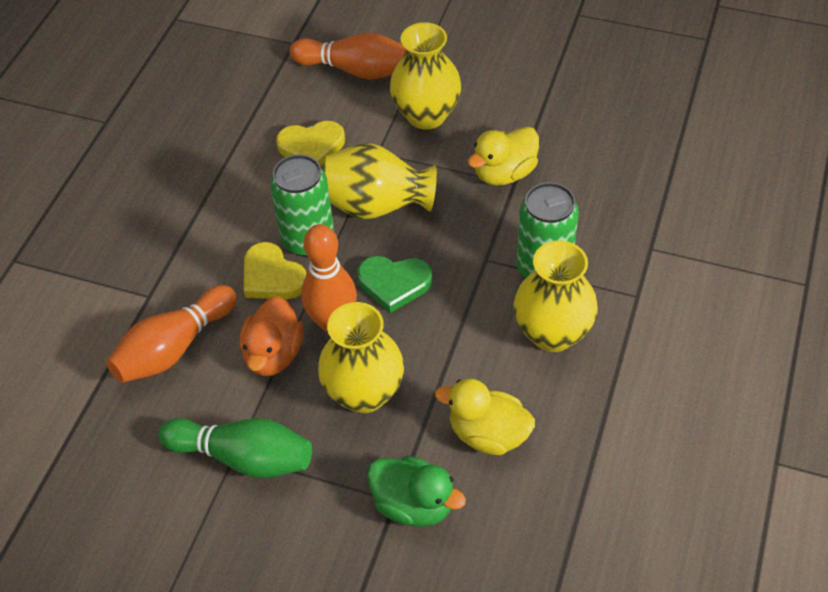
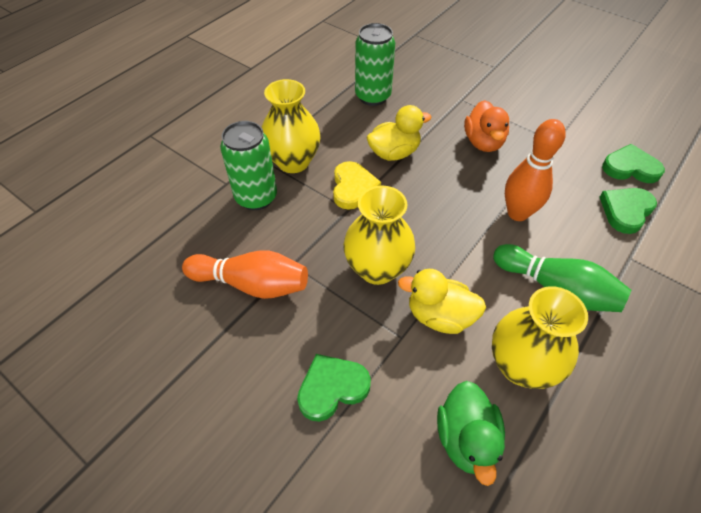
green heart: 1 -> 3
orange bowling pin: 3 -> 2
yellow heart: 2 -> 1
yellow vase: 4 -> 3

